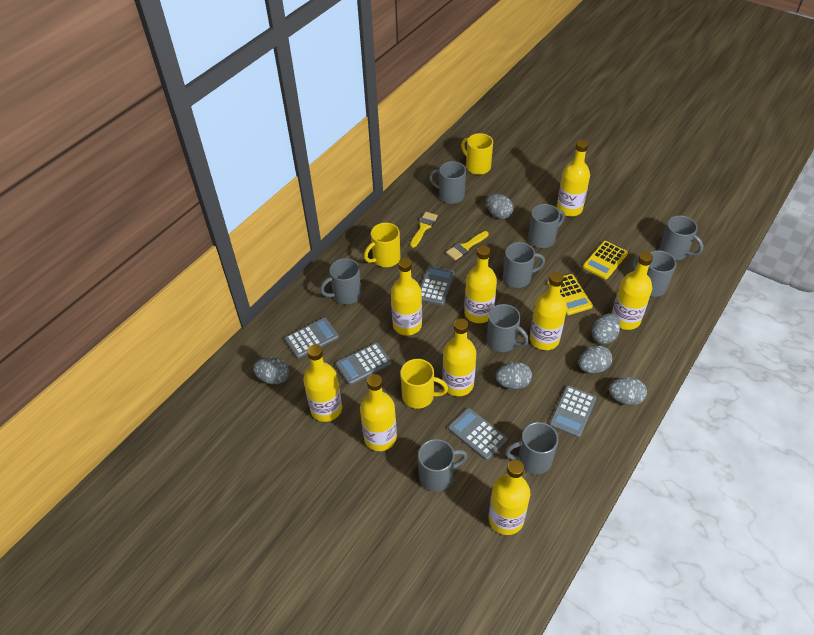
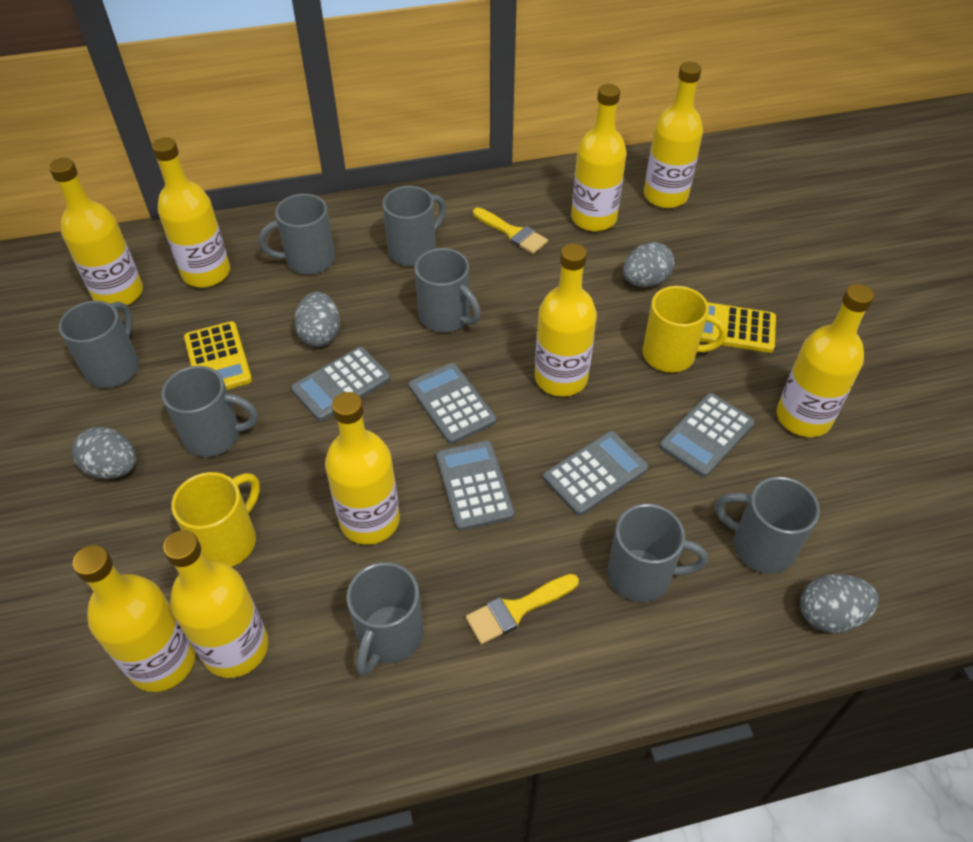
grey egg: 6 -> 4
grey mug: 9 -> 8
yellow mug: 3 -> 2

